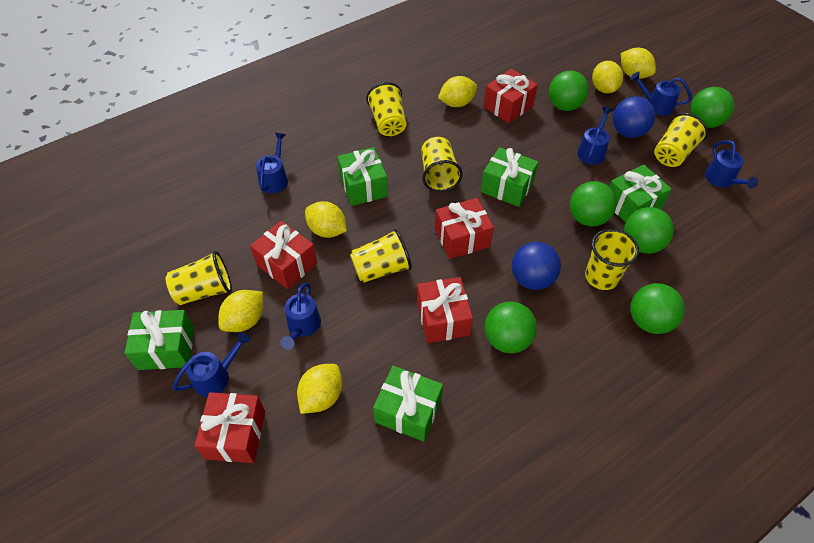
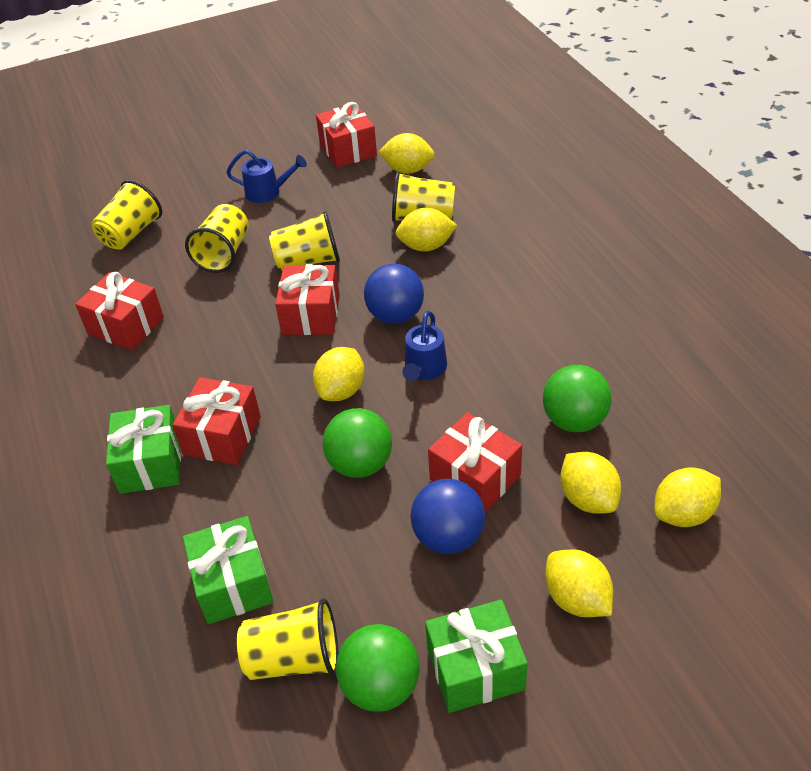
blue watering can: 6 -> 2
green ball: 6 -> 3
green gift: 5 -> 3
yellow cup: 6 -> 5

